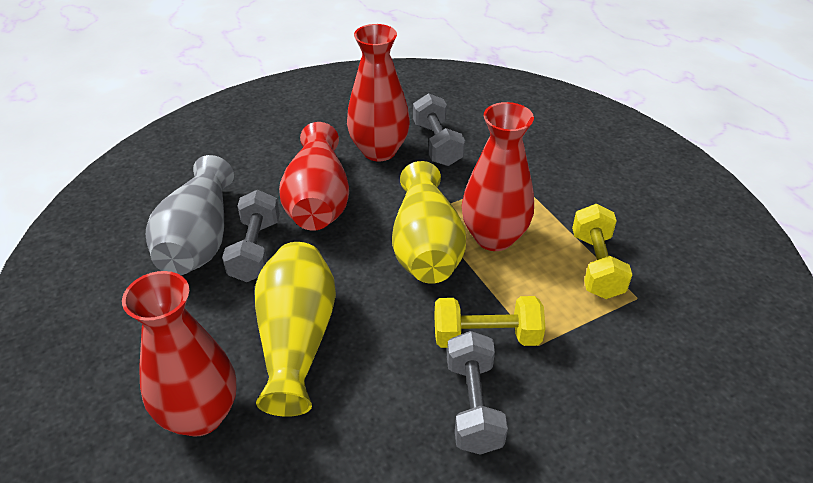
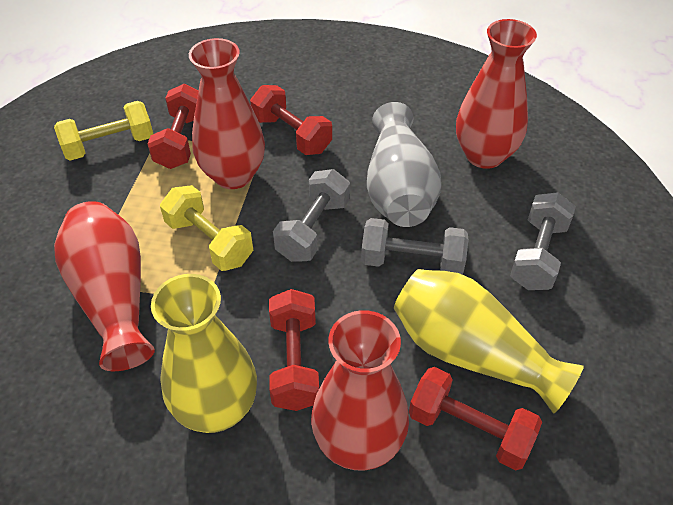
red dumbbell: 0 -> 4

